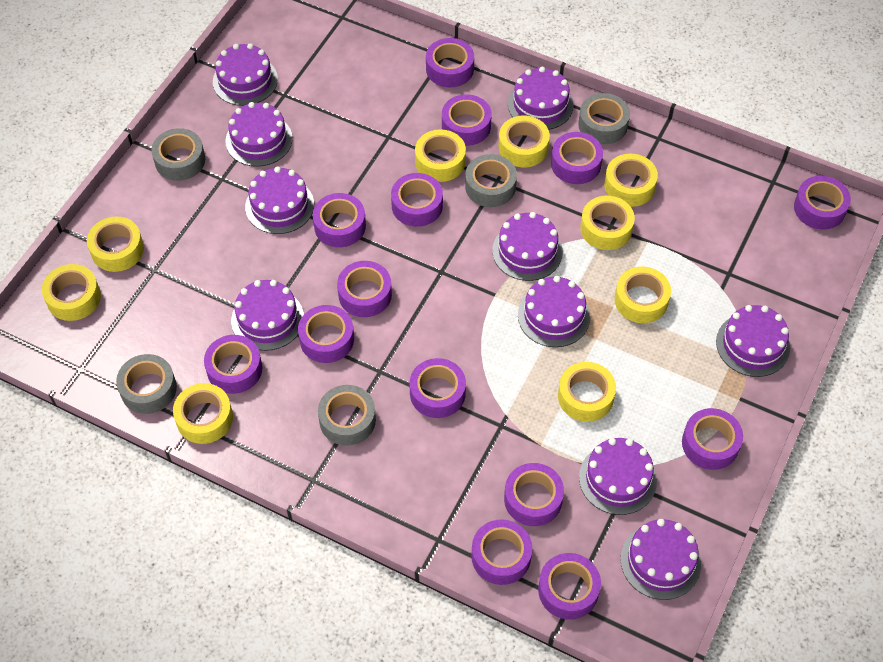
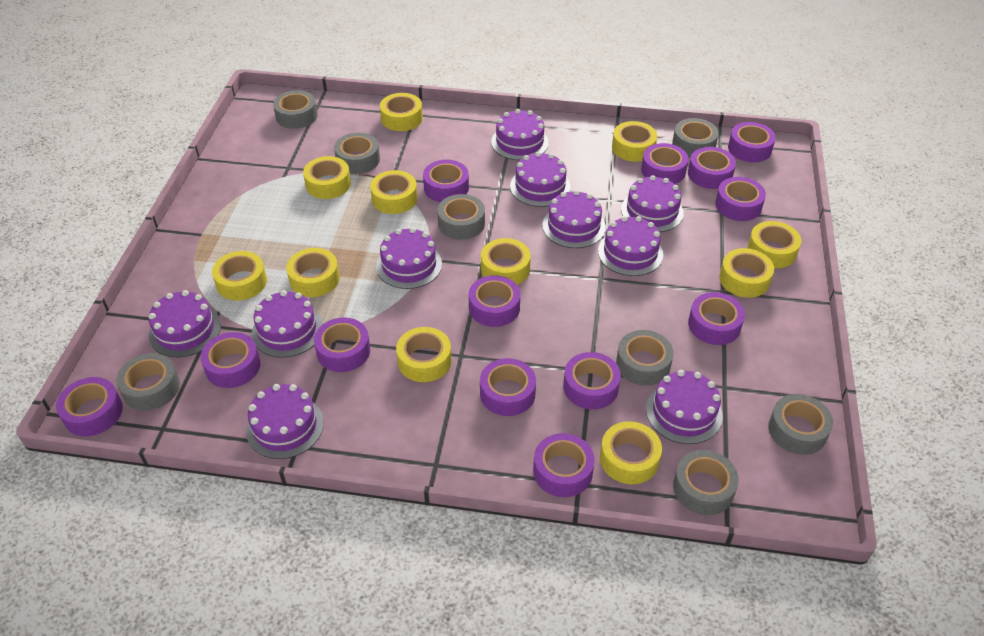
grey tape: 5 -> 8
purple tape: 14 -> 13
yellow tape: 9 -> 11

